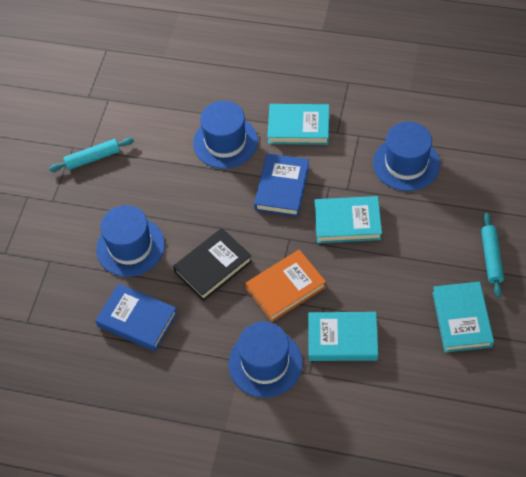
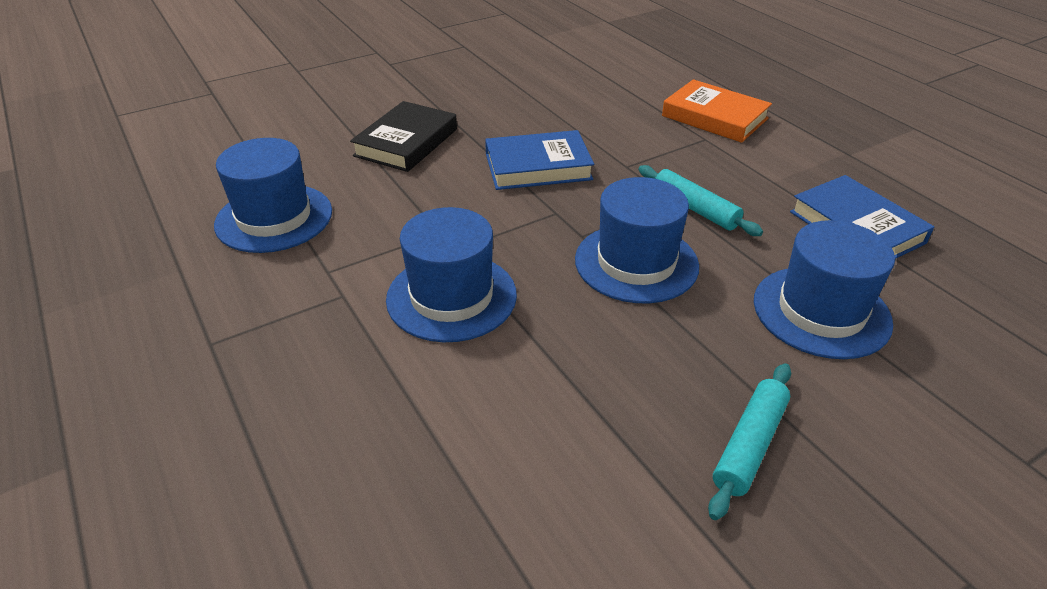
turquoise book: 4 -> 0

